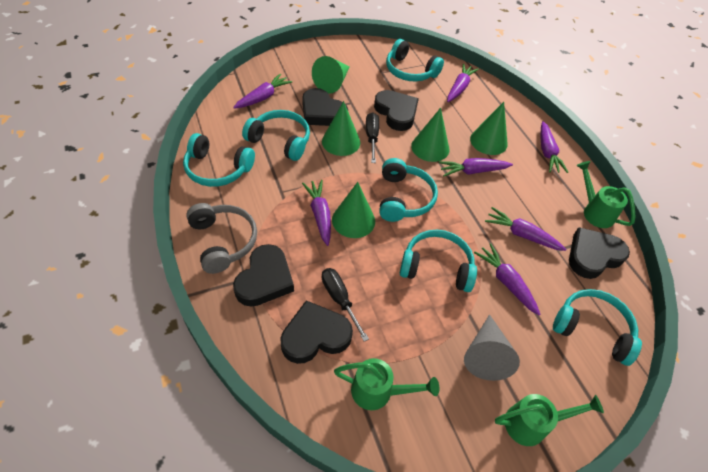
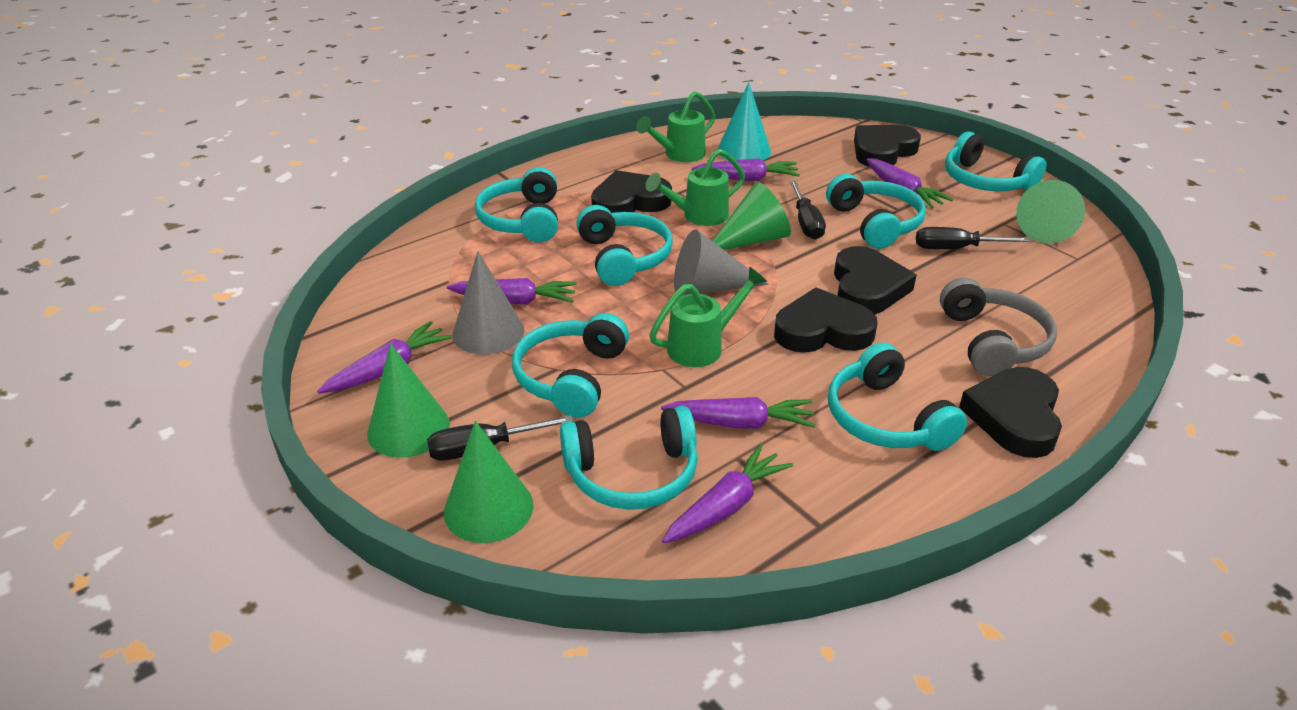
black screwdriver: 2 -> 3
green cone: 5 -> 4
grey cone: 1 -> 2
purple carrot: 7 -> 6
turquoise cone: 0 -> 1
turquoise headphones: 6 -> 7

